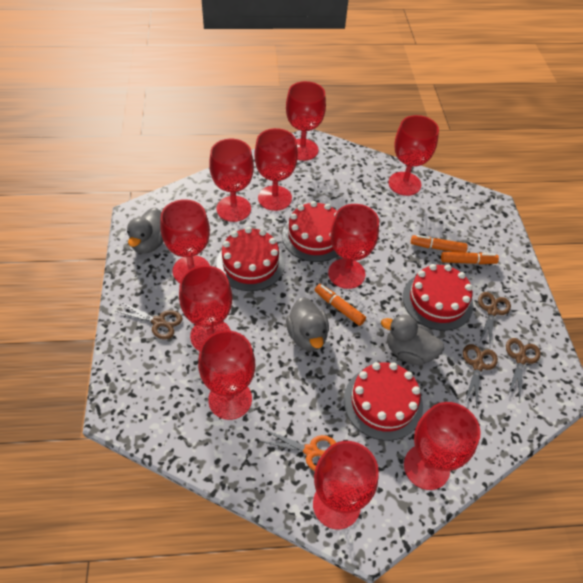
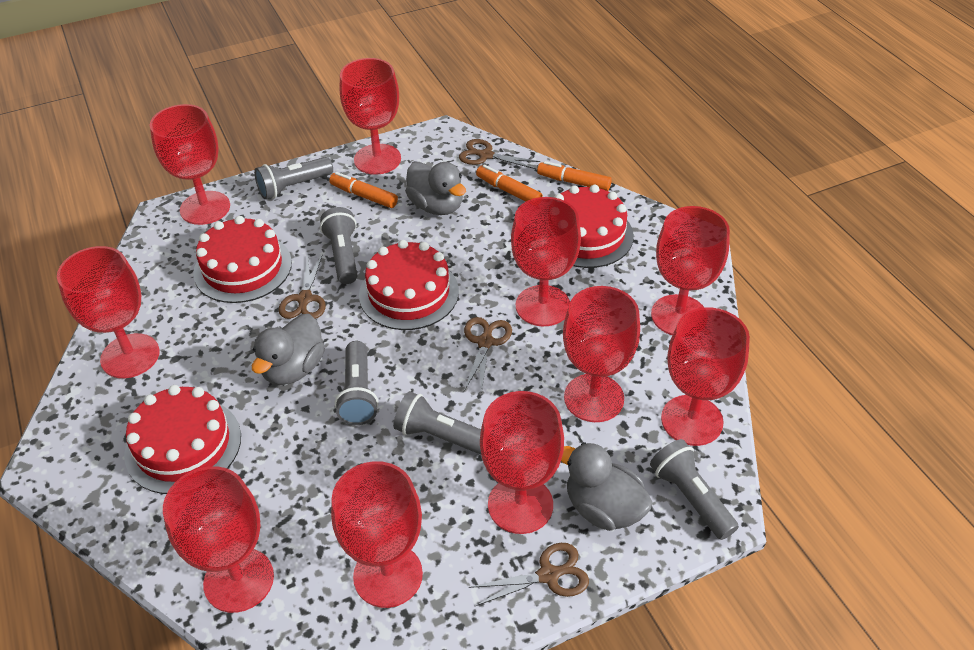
grey flashlight: 0 -> 5
orange scissors: 1 -> 0

